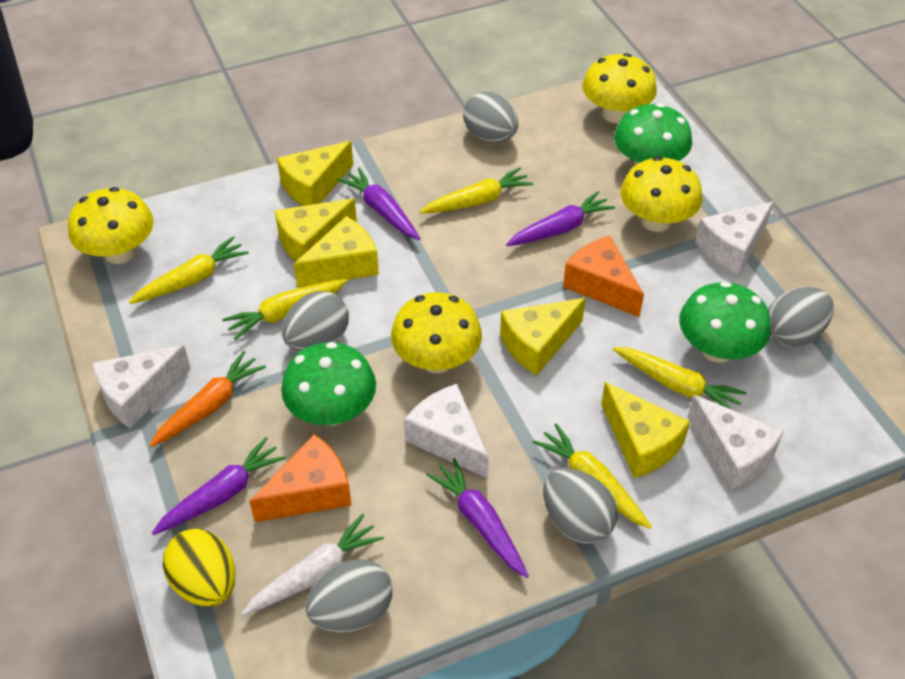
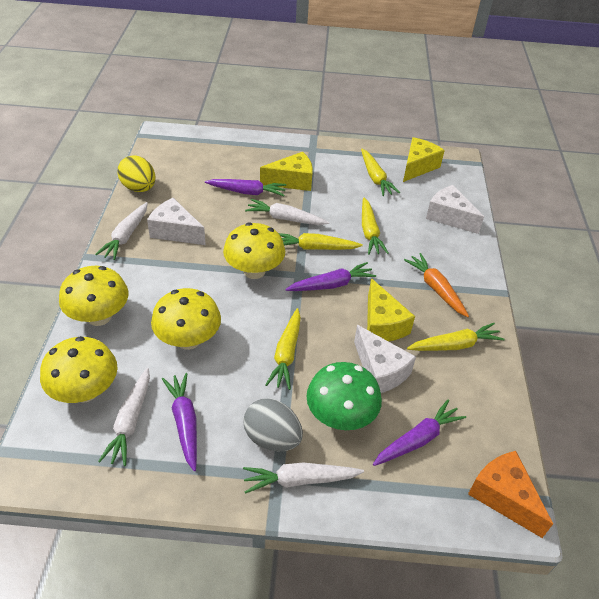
green mushroom: 3 -> 1
grey egg: 5 -> 1
orange cheese: 2 -> 1
white carrot: 1 -> 4
white cheese: 4 -> 3
yellow cheese: 5 -> 3

